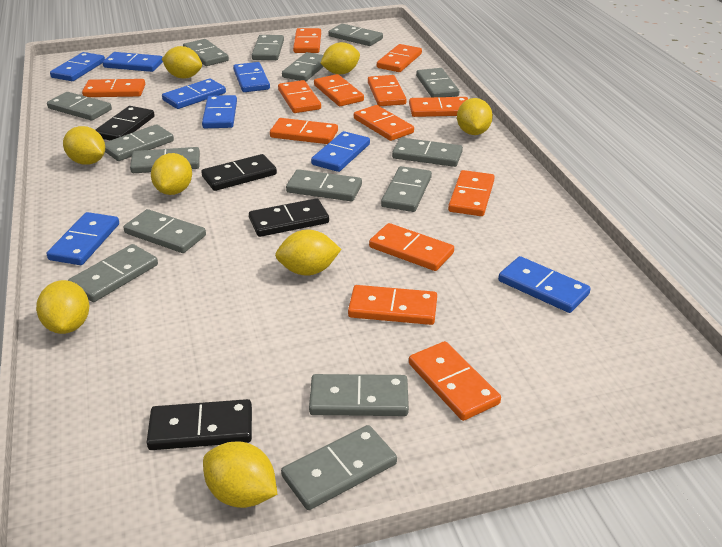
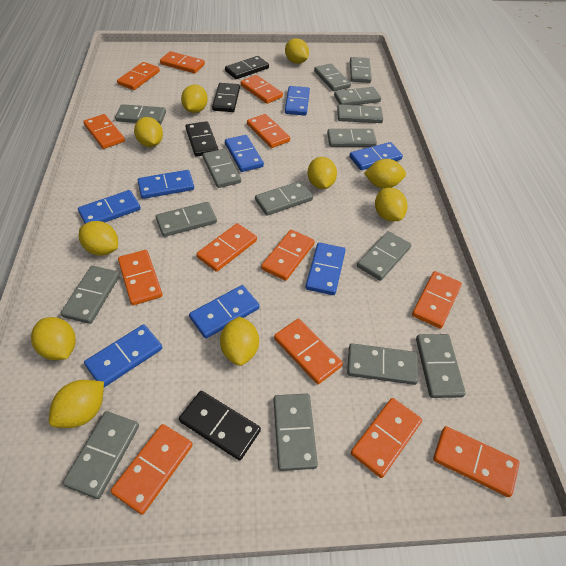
yellow lemon: 8 -> 10

